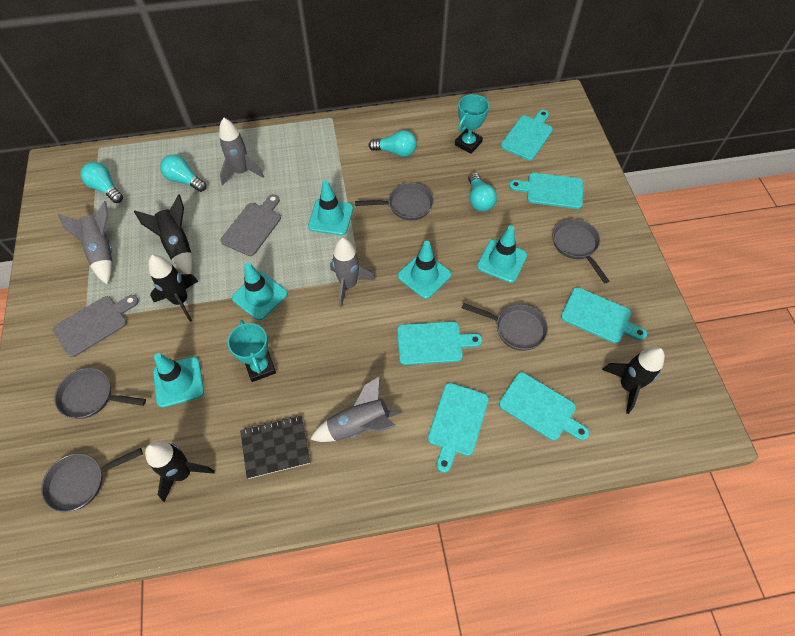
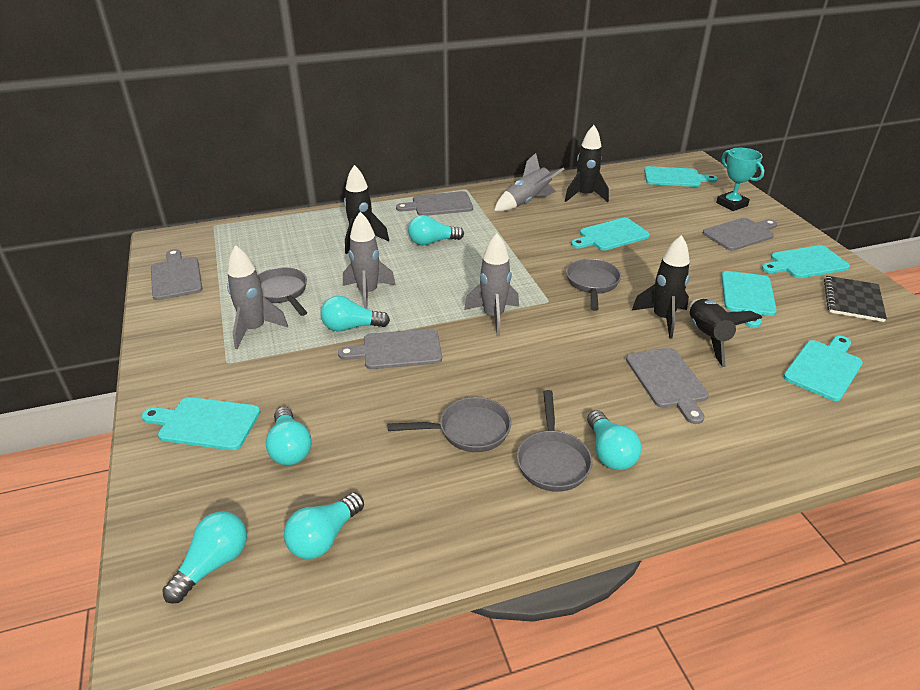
grey cutting board: 2 -> 5
grey pan: 5 -> 4
turquoise light bulb: 4 -> 6
turquoise traffic cone: 5 -> 0
turquoise trophy: 2 -> 1

